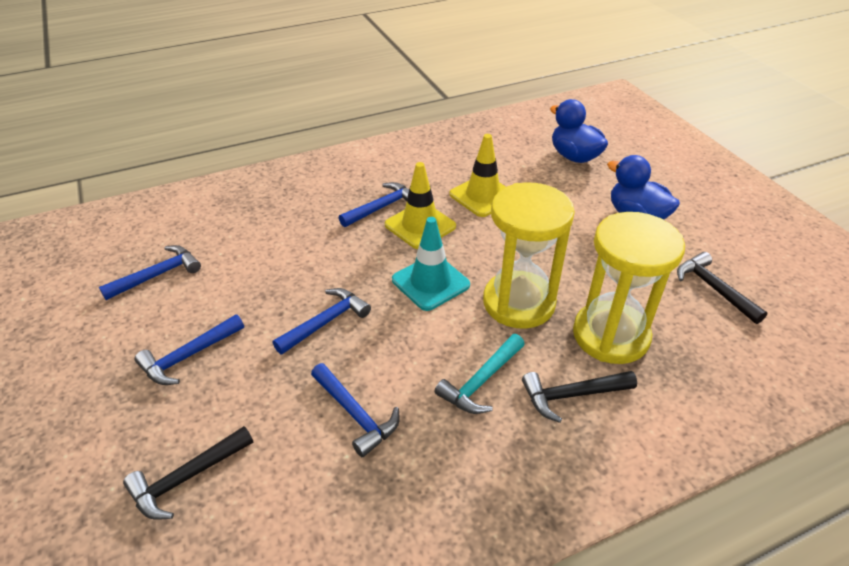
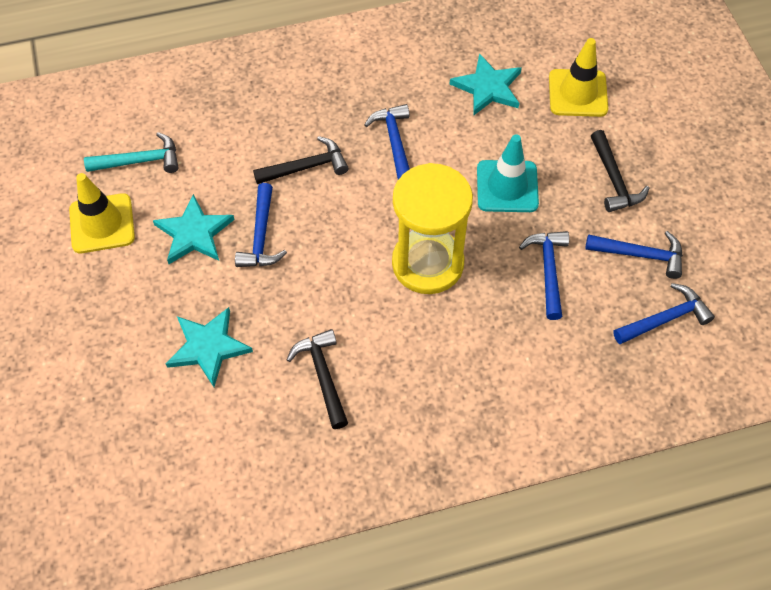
blue duck: 2 -> 0
turquoise star: 0 -> 3
yellow hourglass: 2 -> 1

